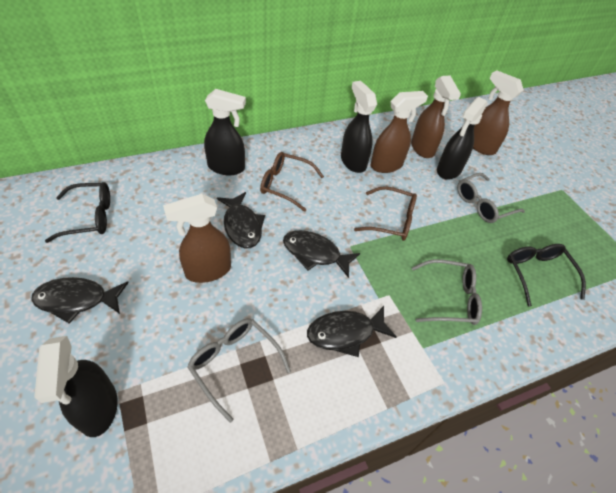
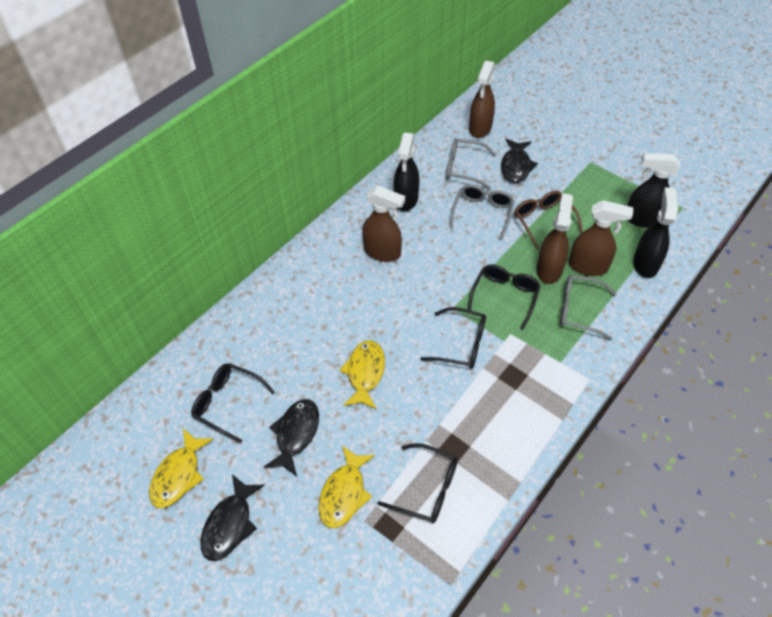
black fish: 4 -> 3
black glasses: 2 -> 4
black spray bottle: 4 -> 3
brown glasses: 2 -> 1
yellow fish: 0 -> 3

